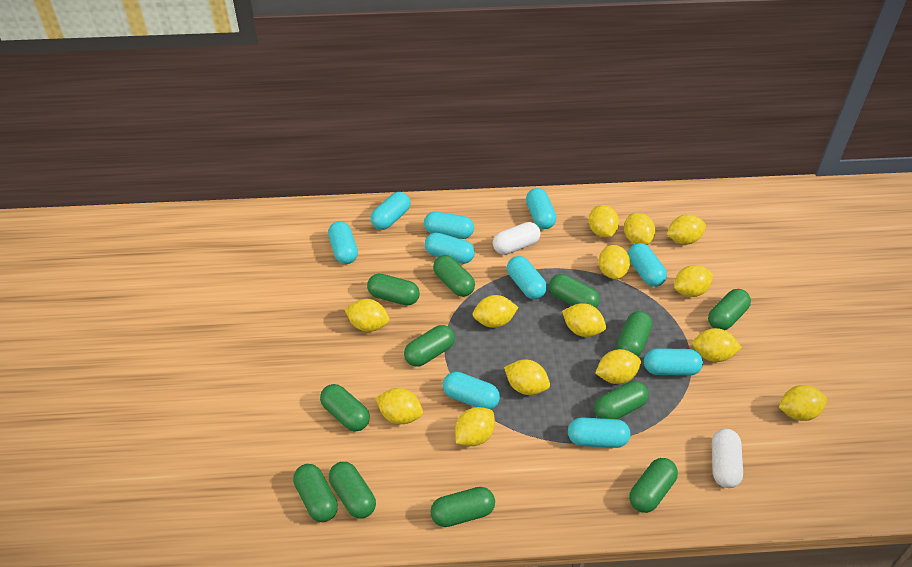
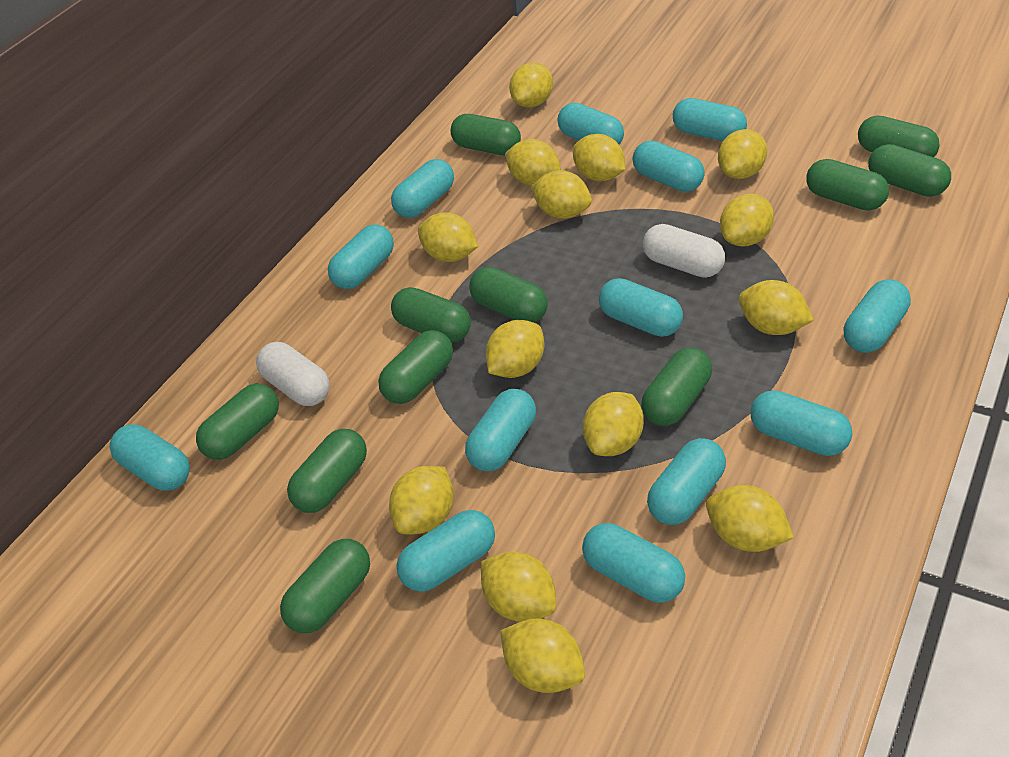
green capsule: 12 -> 11
turquoise capsule: 10 -> 13

